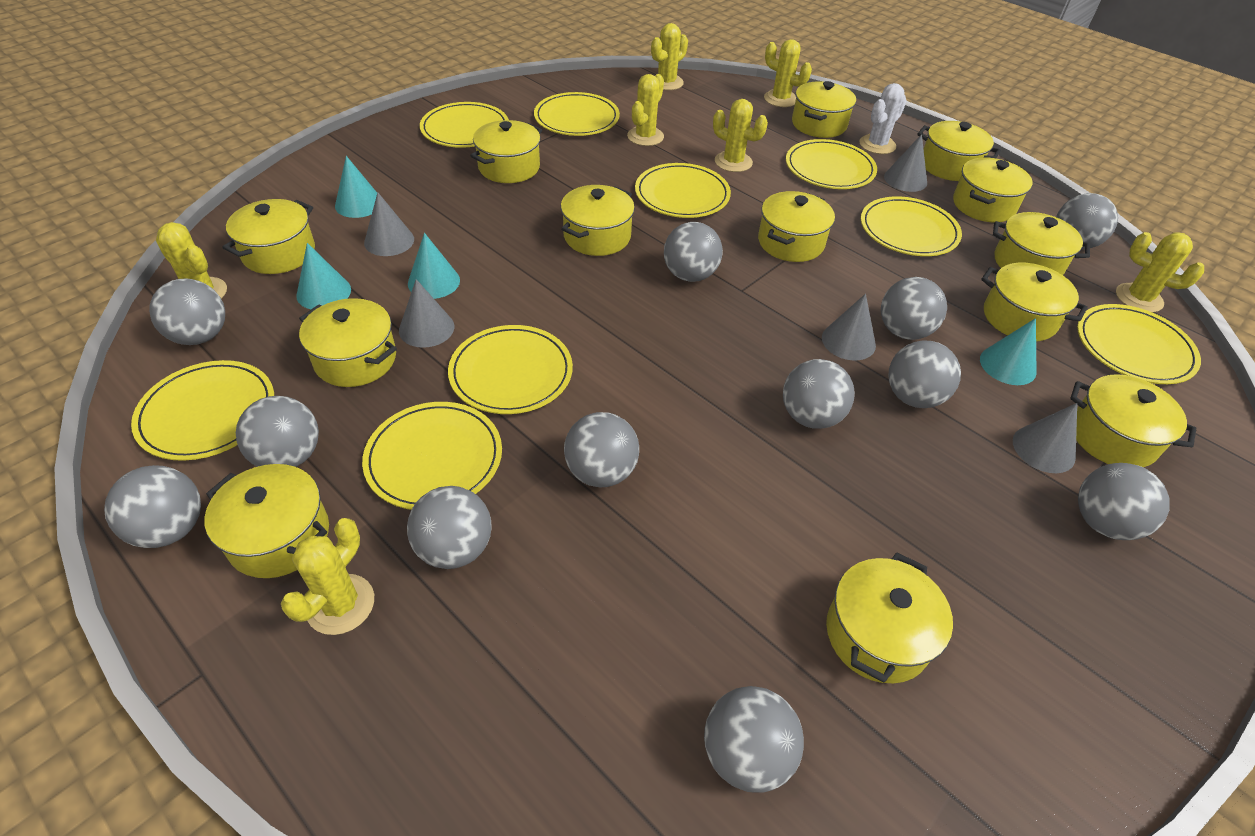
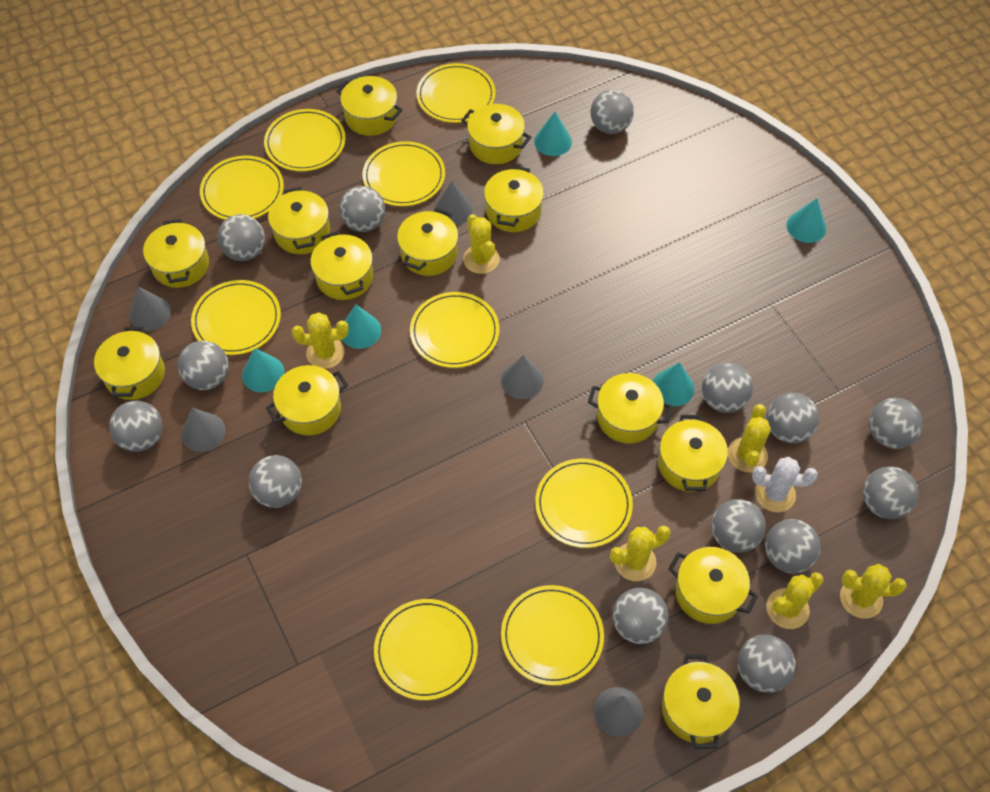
grey ball: 12 -> 14
turquoise cone: 4 -> 5
yellow cactus: 7 -> 6

